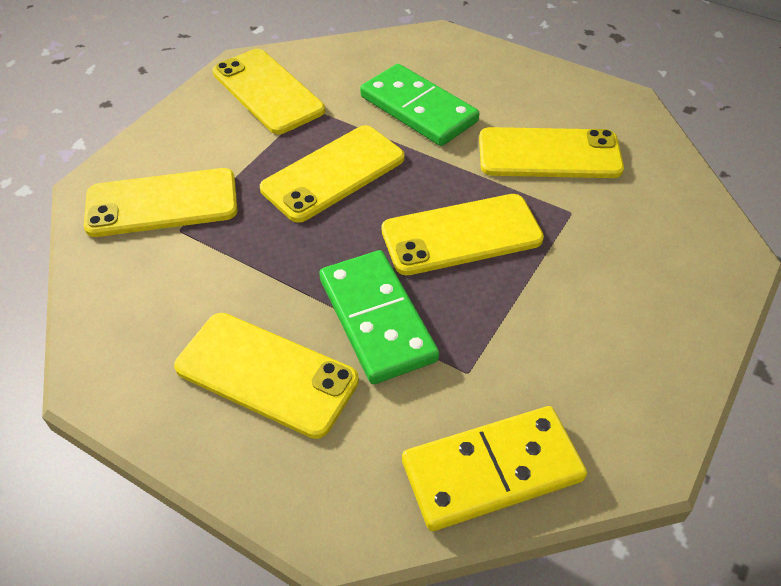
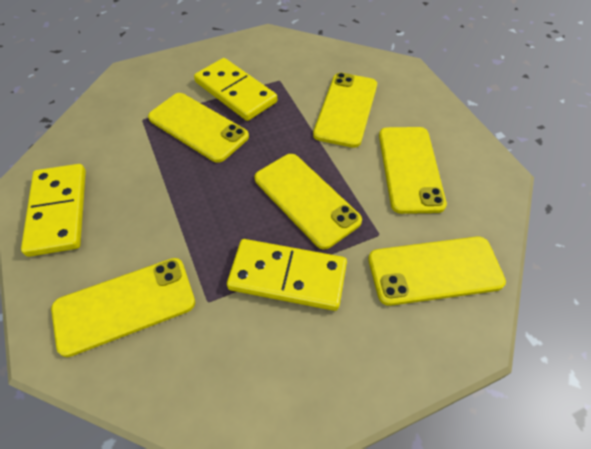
green domino: 2 -> 0
yellow domino: 1 -> 3

